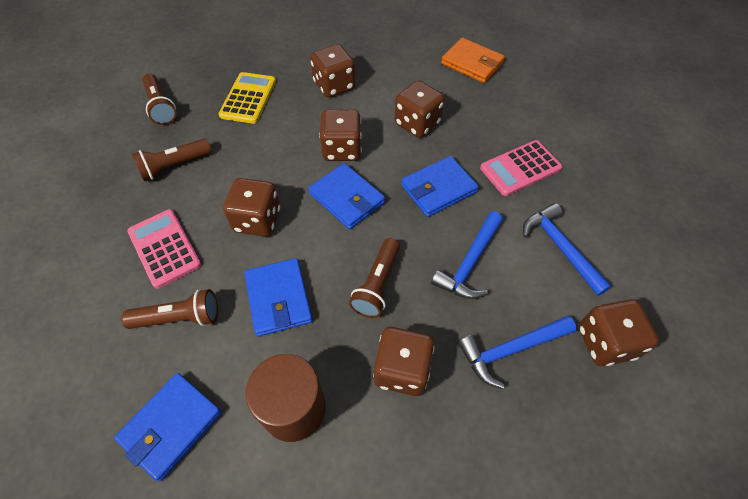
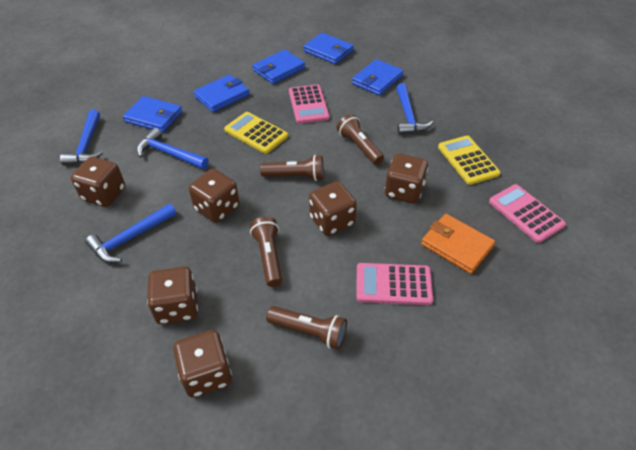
blue hammer: 3 -> 4
blue wallet: 4 -> 5
brown cylinder: 1 -> 0
pink calculator: 2 -> 3
yellow calculator: 1 -> 2

